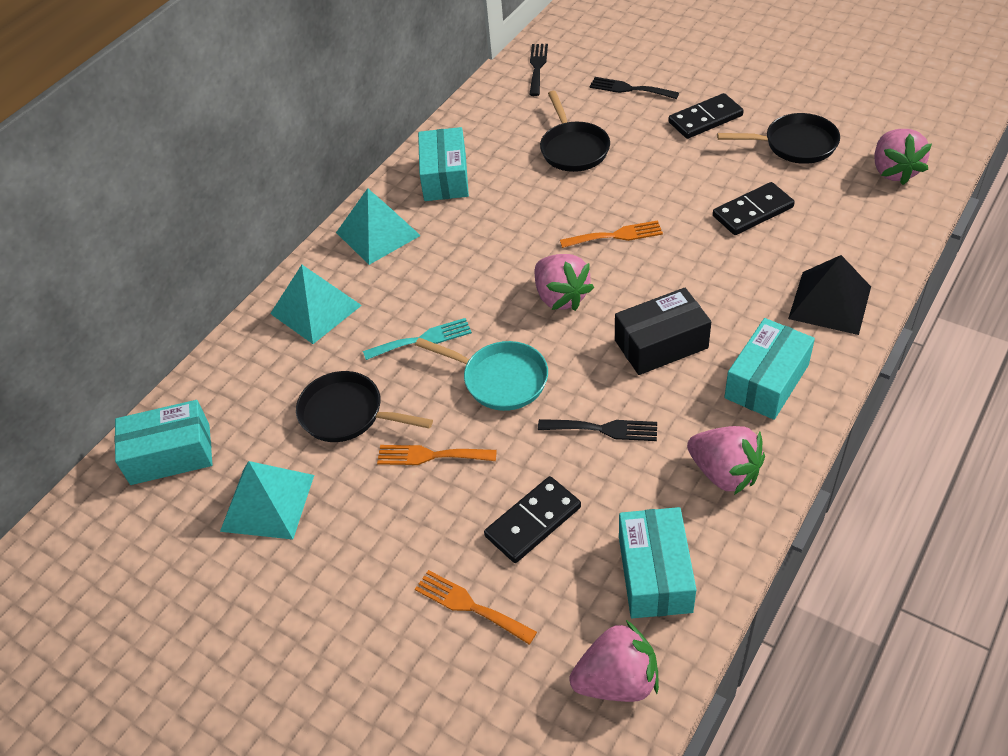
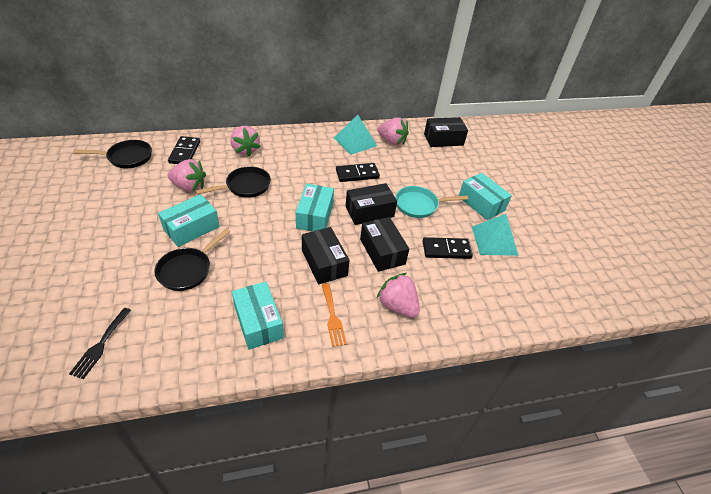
black box: 1 -> 4
black fork: 3 -> 1
black pyramid: 1 -> 0
orange fork: 3 -> 1
turquoise fork: 1 -> 0
turquoise pyramid: 3 -> 2

